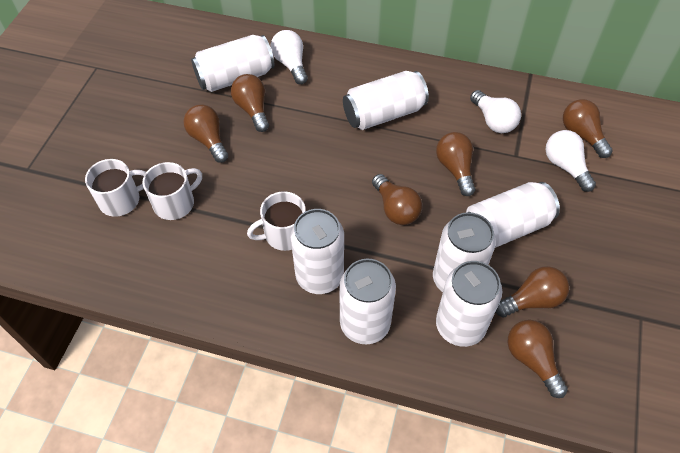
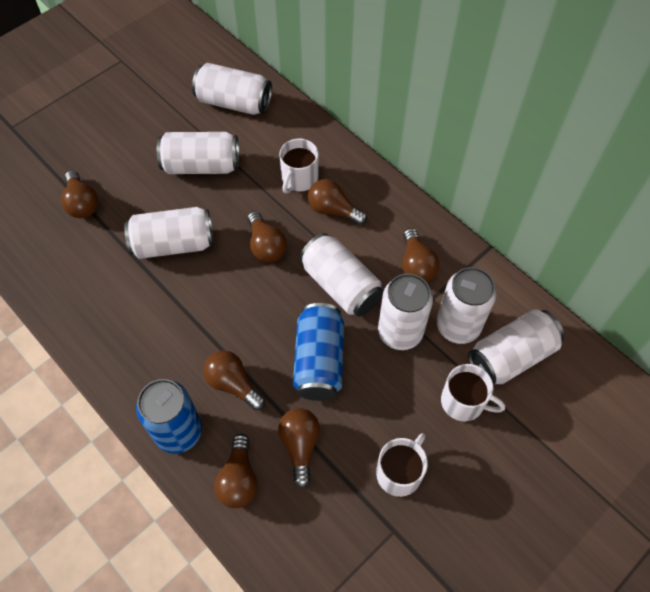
blue can: 0 -> 2
white light bulb: 3 -> 0

